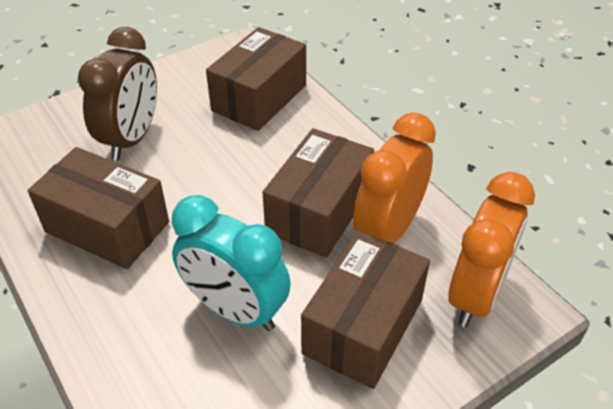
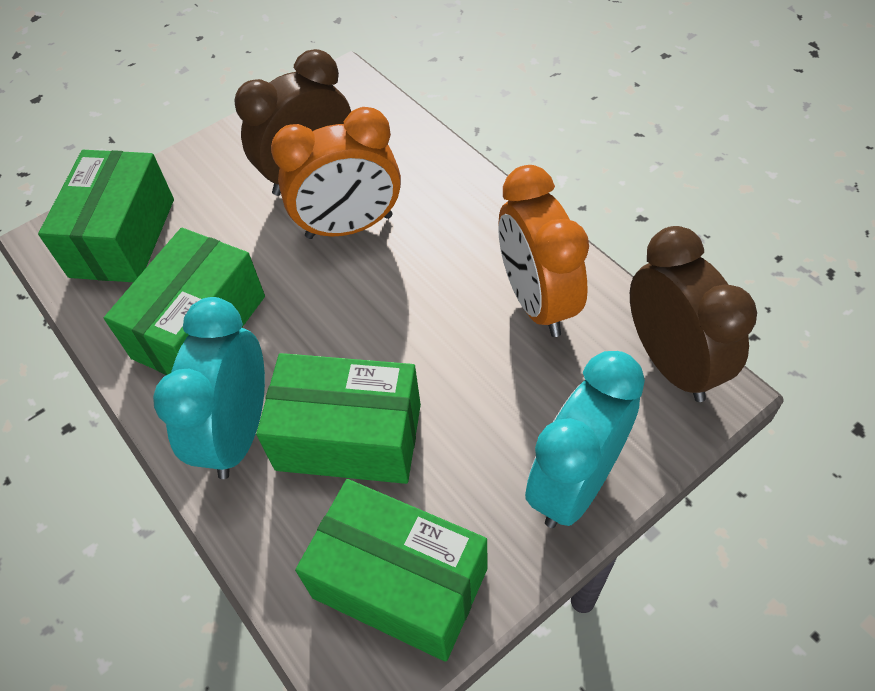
brown box: 4 -> 0
brown clock: 1 -> 2
green box: 0 -> 4
turquoise clock: 1 -> 2

